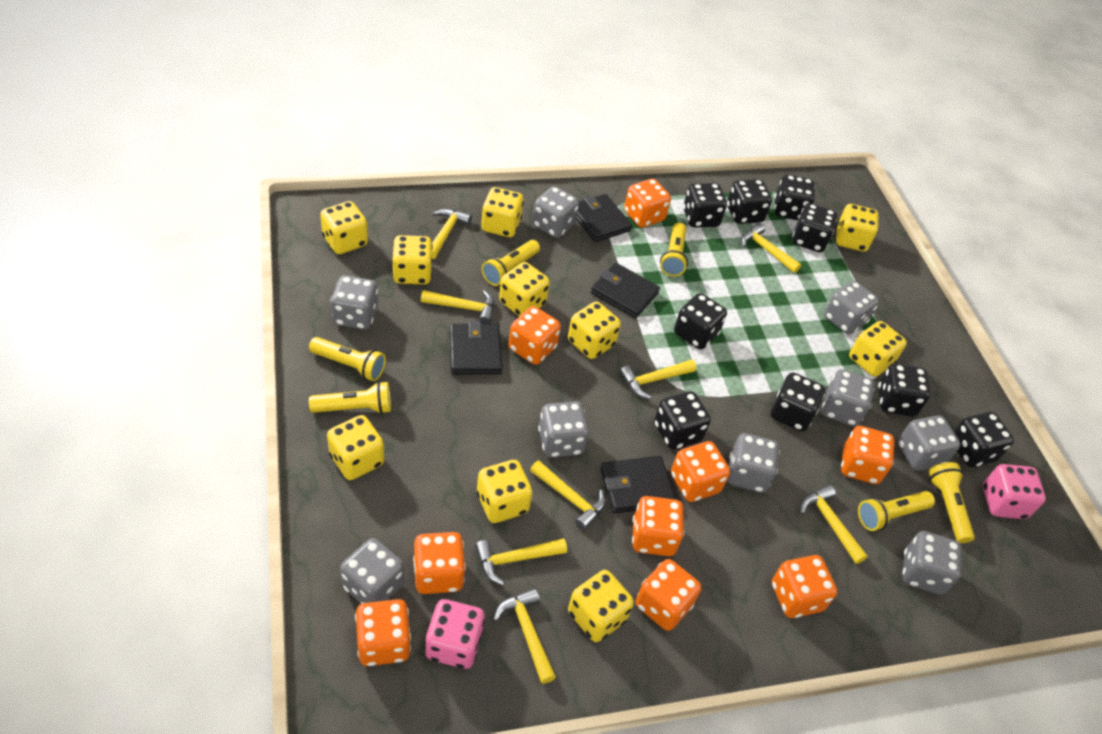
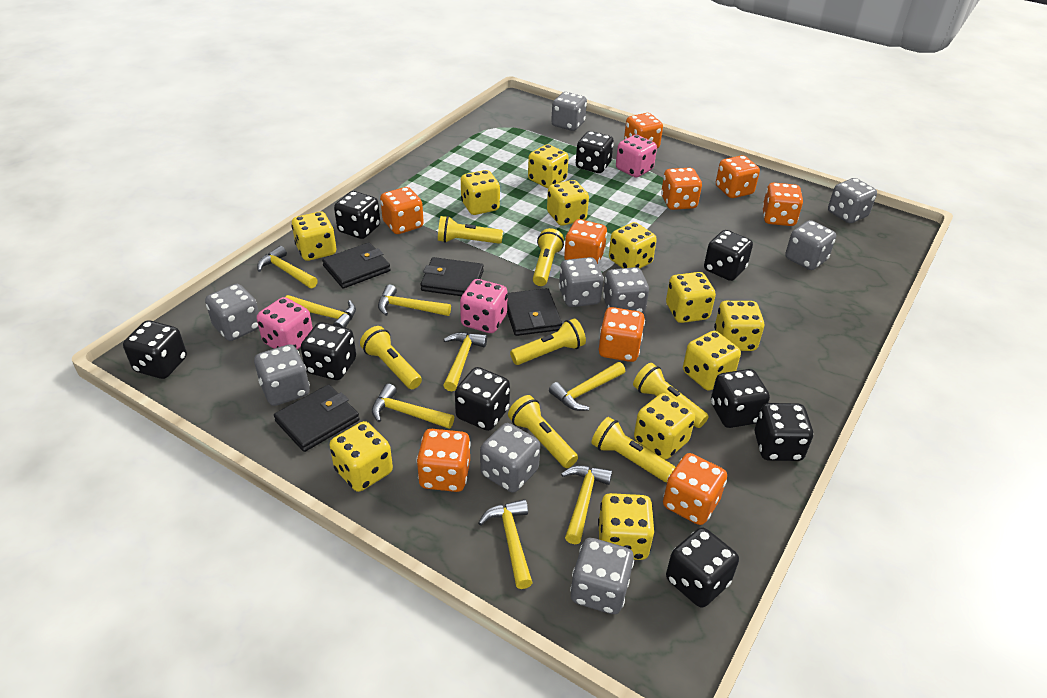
pink dice: 2 -> 3
yellow dice: 10 -> 11
yellow flashlight: 6 -> 7

